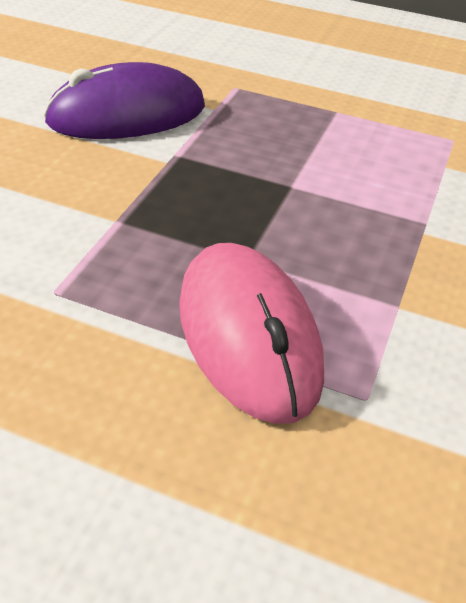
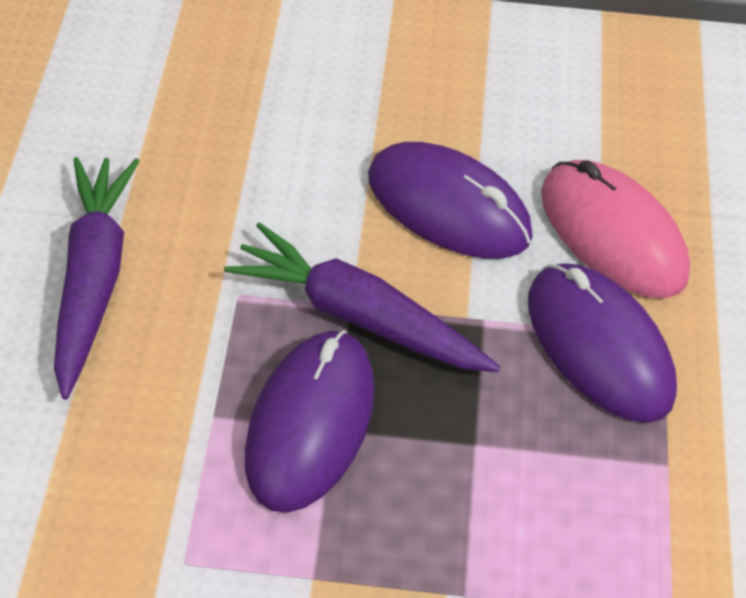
purple carrot: 0 -> 2
purple mouse: 1 -> 3

